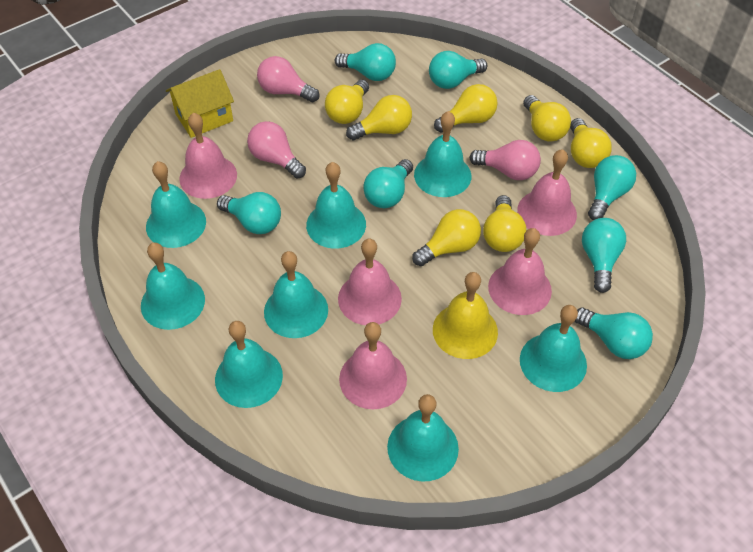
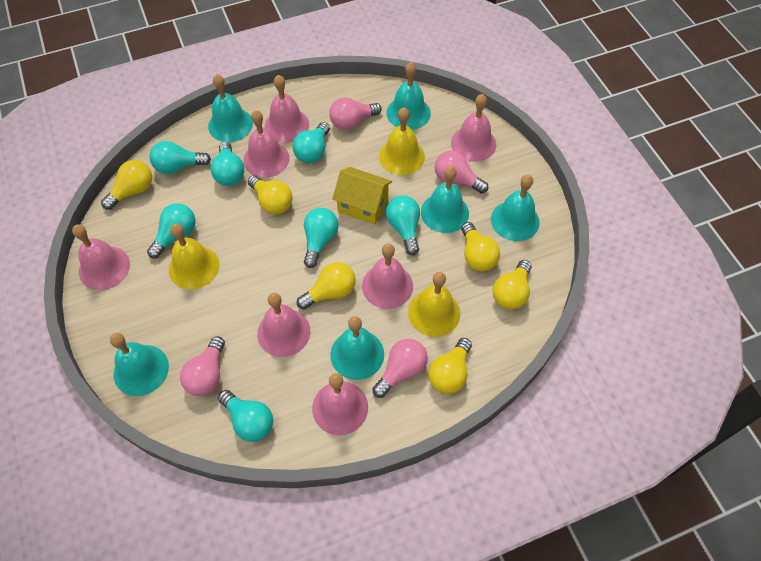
pink bell: 5 -> 7
pink light bulb: 3 -> 4
turquoise bell: 8 -> 6
yellow bell: 1 -> 3
yellow light bulb: 7 -> 6

